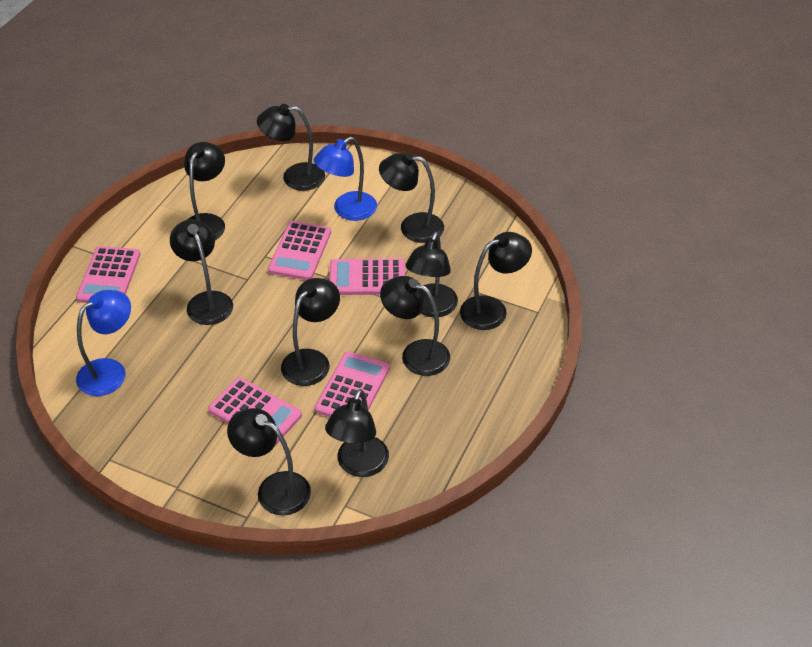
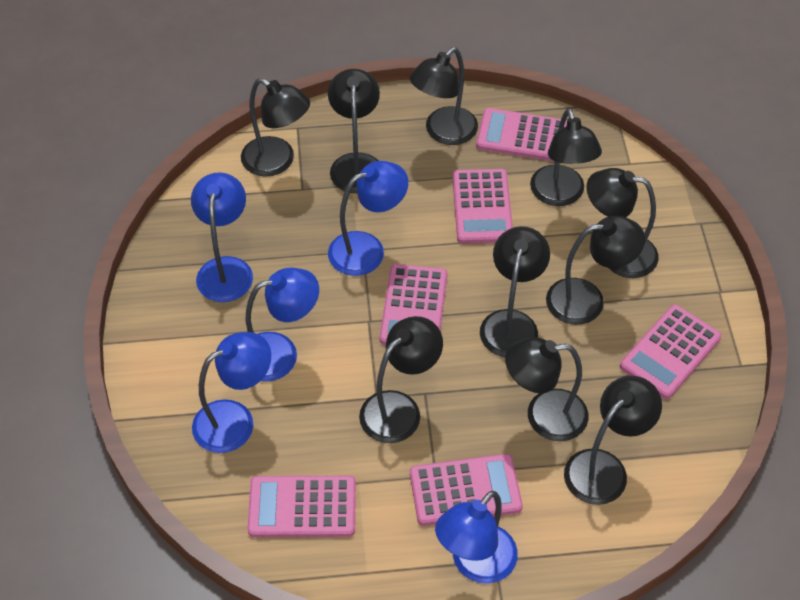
blue lamp: 2 -> 5
pink calculator: 5 -> 6

